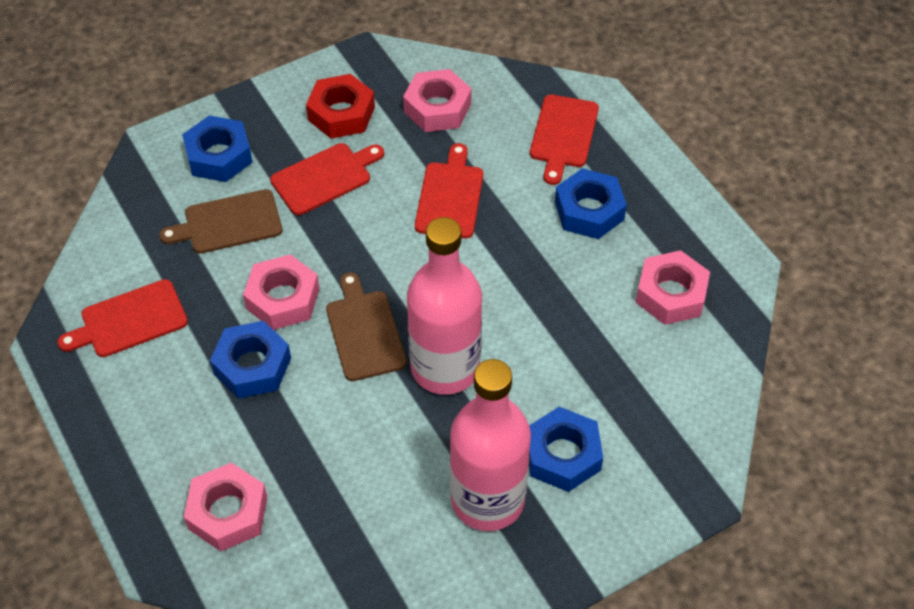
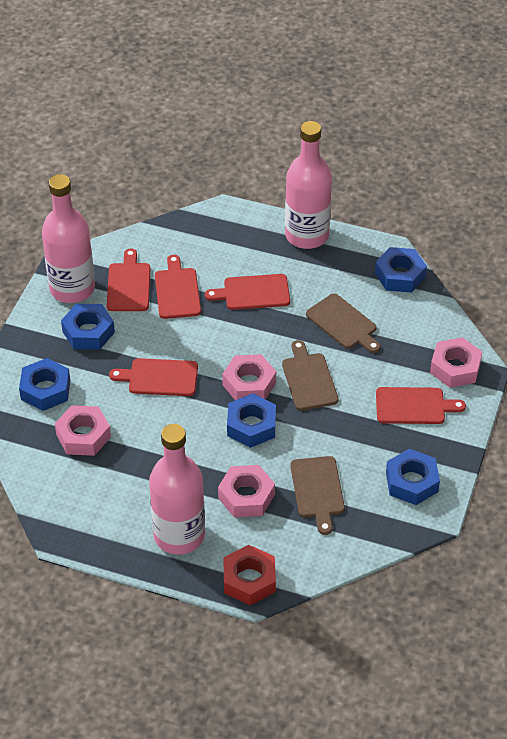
blue nut: 4 -> 5
brown cutting board: 2 -> 3
pink bottle: 2 -> 3
red cutting board: 4 -> 5

